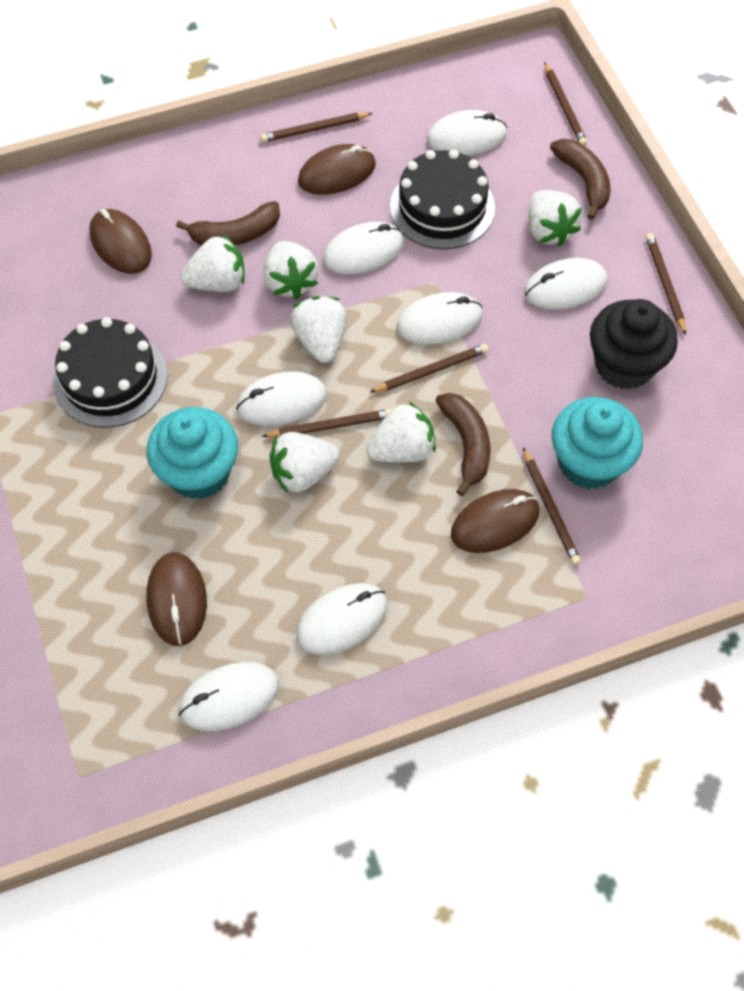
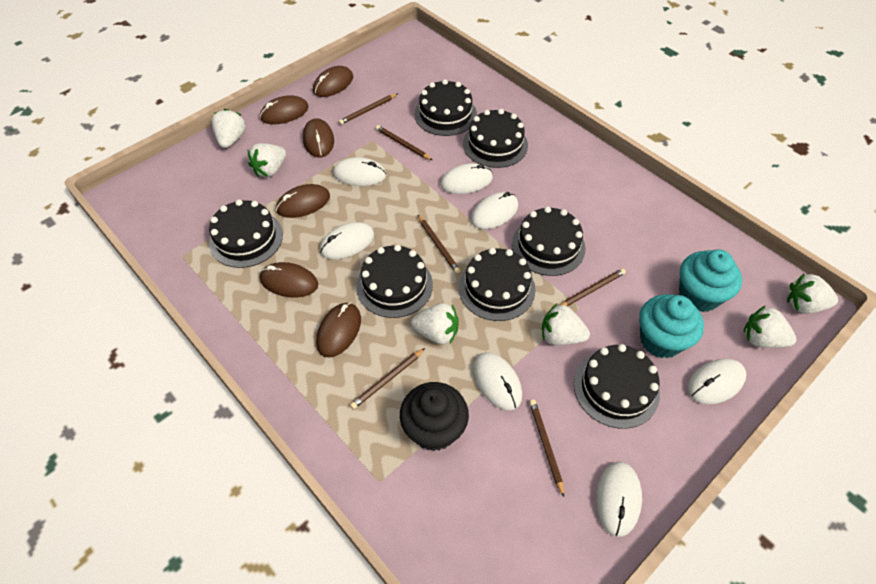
black cake: 2 -> 7
brown banana: 3 -> 0
brown mouse: 4 -> 6

